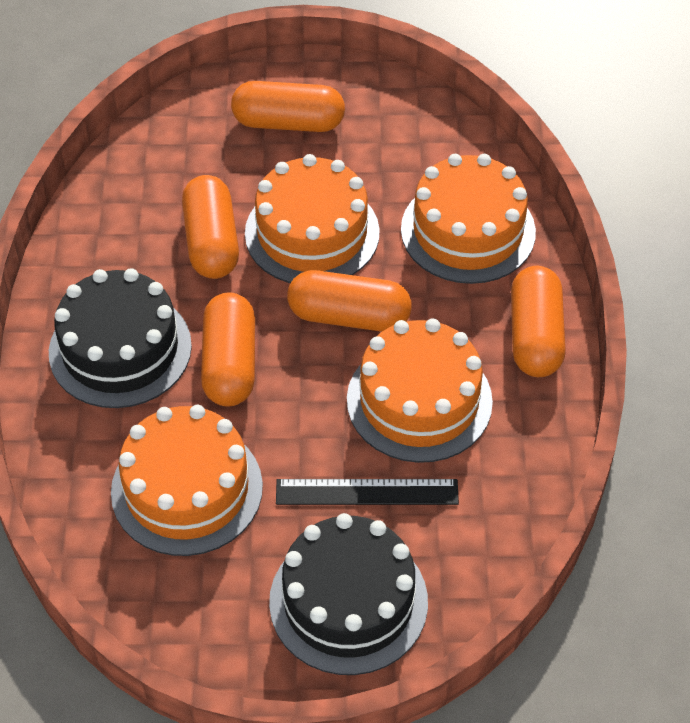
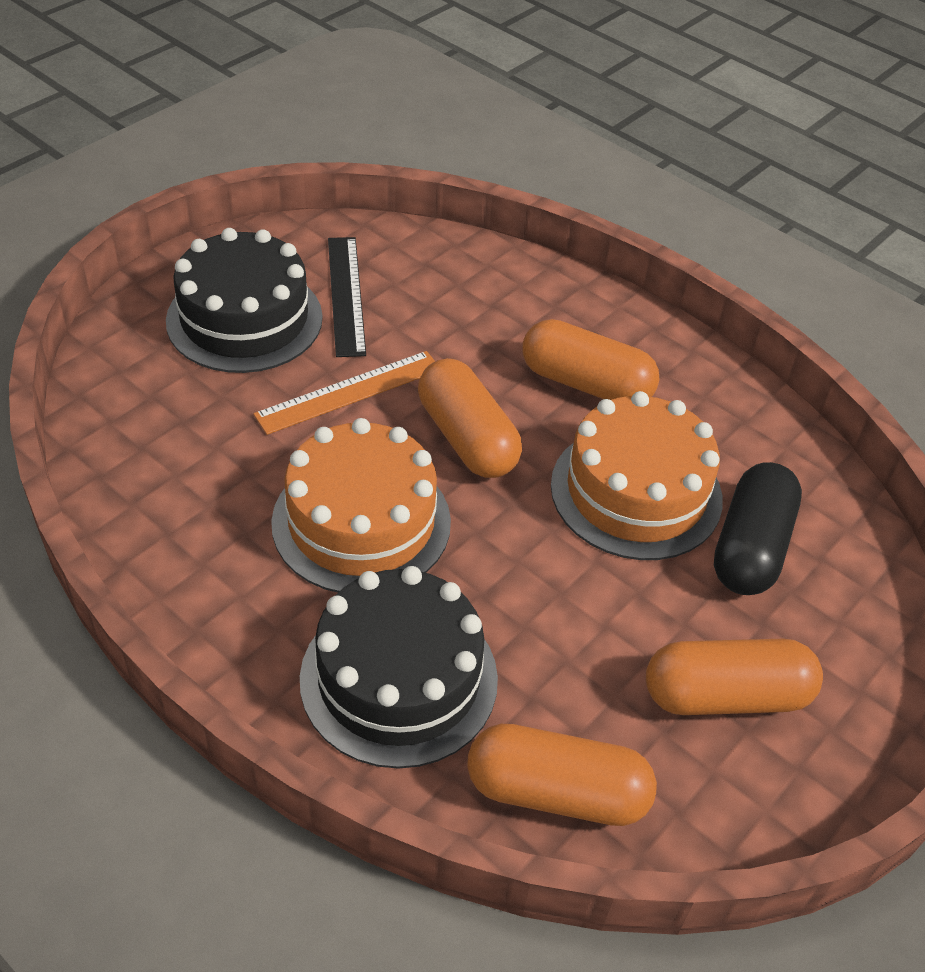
black capsule: 0 -> 1
orange cake: 4 -> 2
orange capsule: 5 -> 4
orange ruler: 0 -> 1

